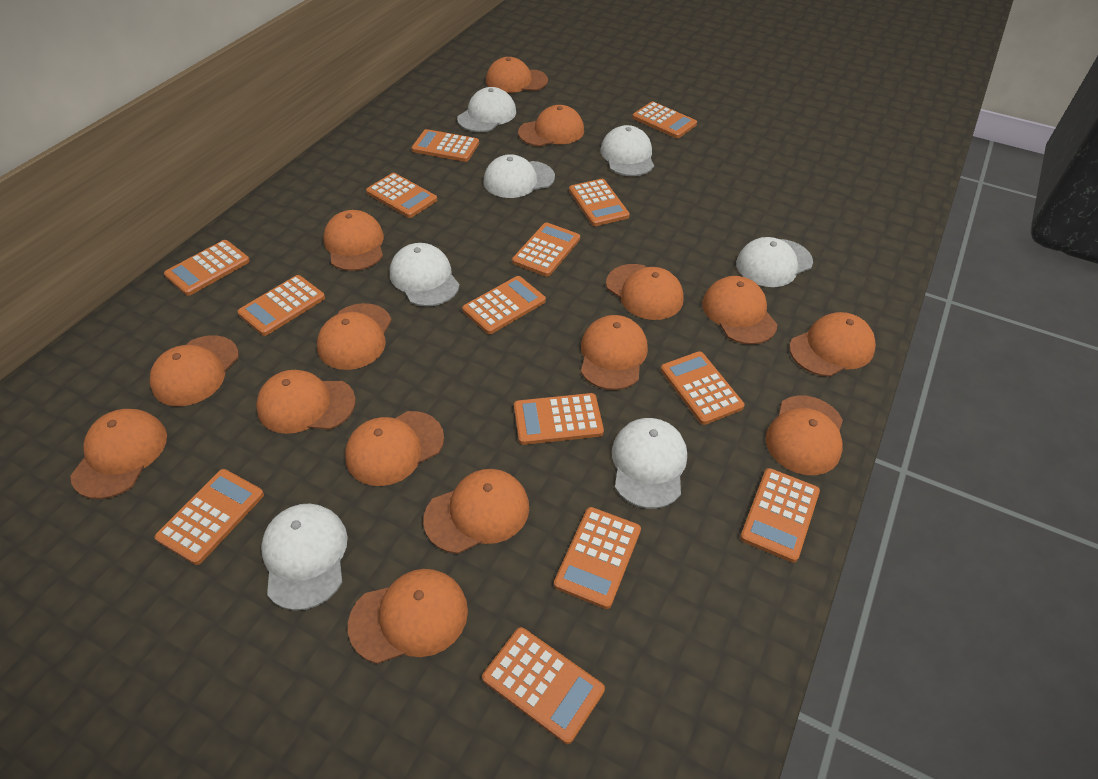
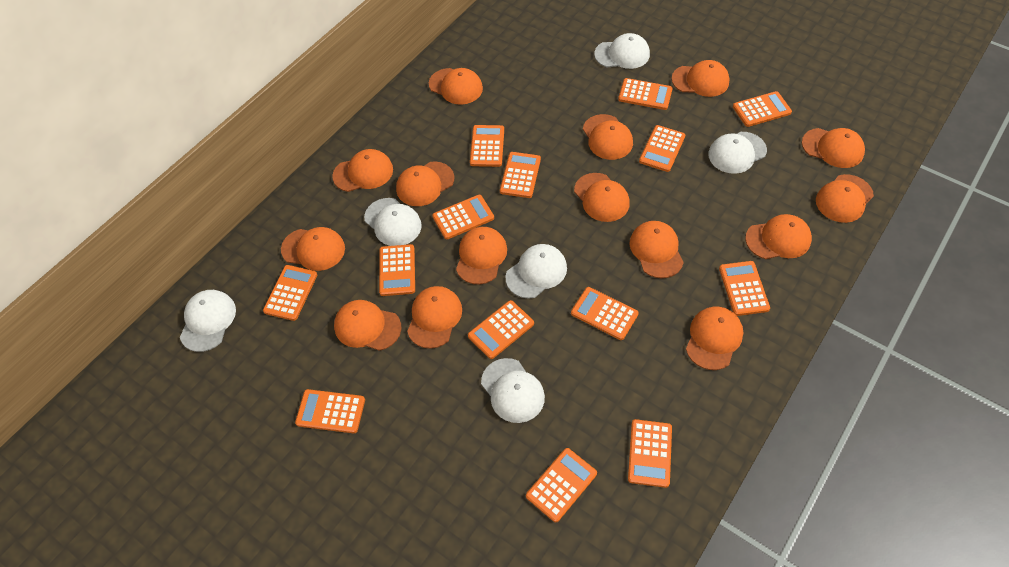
white cap: 7 -> 6

